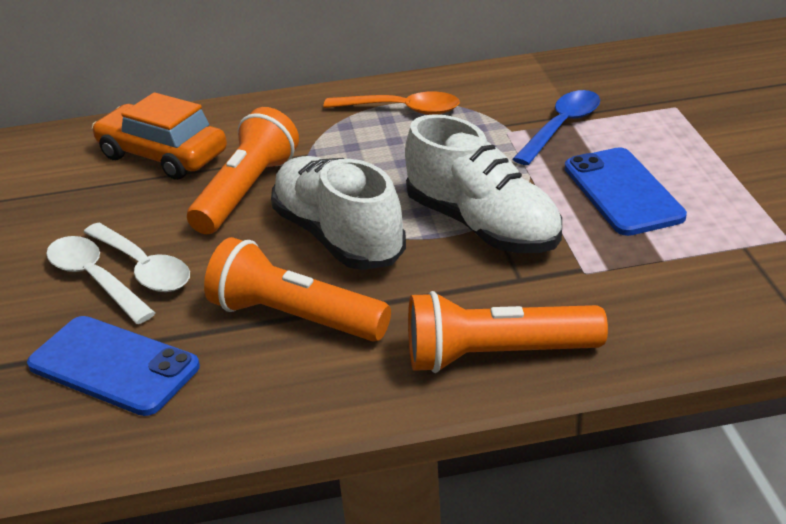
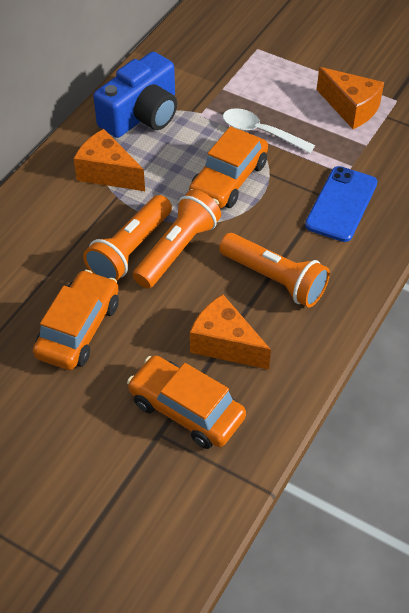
blue camera: 0 -> 1
blue phone: 2 -> 1
blue spoon: 1 -> 0
orange car: 1 -> 3
orange cheese: 0 -> 3
orange spoon: 1 -> 0
white shoe: 2 -> 0
white spoon: 2 -> 1

